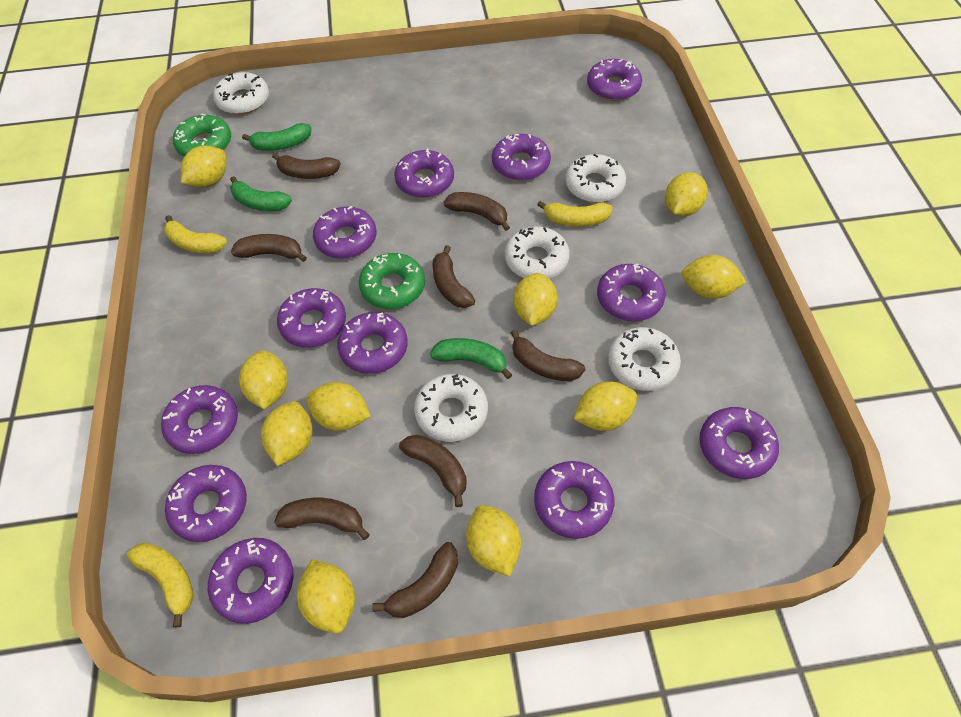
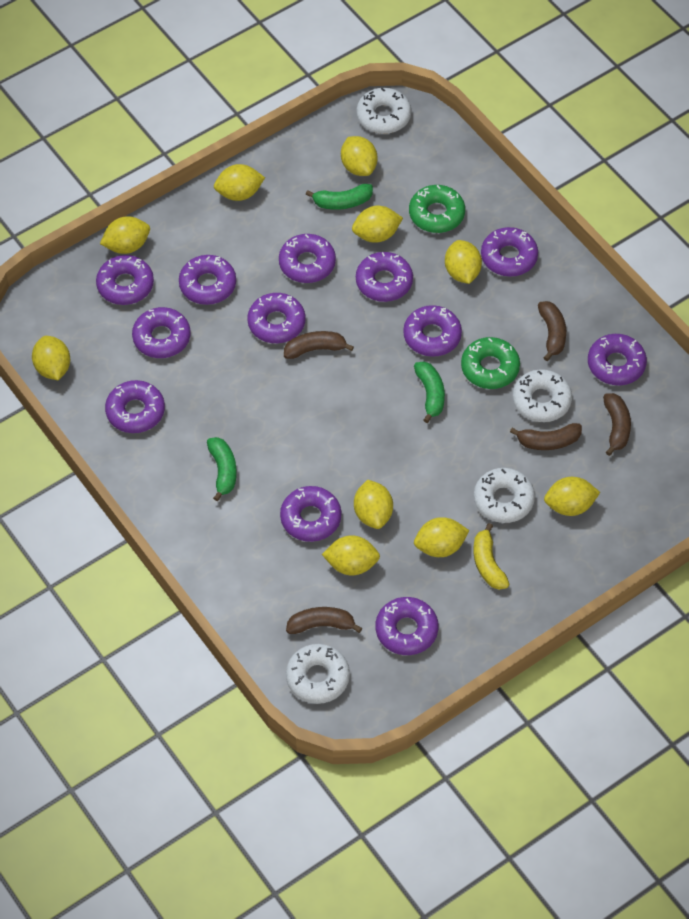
brown banana: 8 -> 5
white donut: 5 -> 4
yellow banana: 3 -> 1

